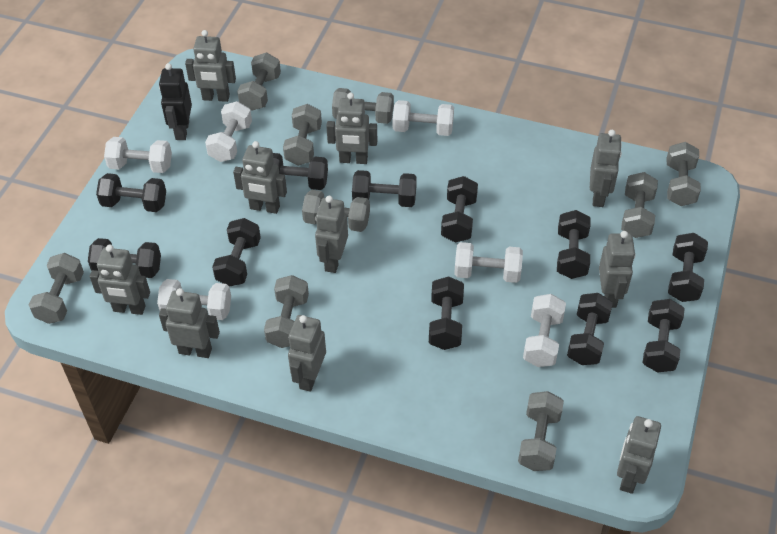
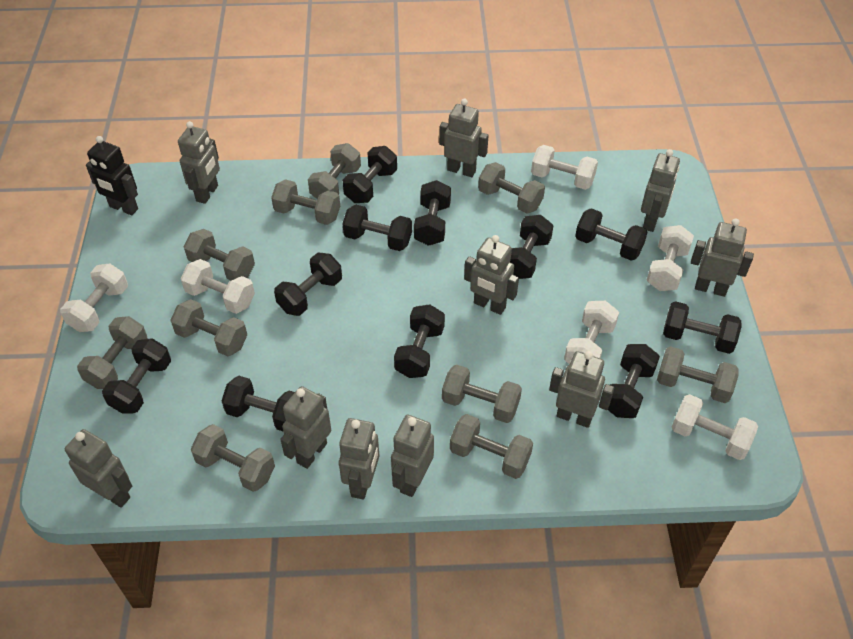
grey dumbbell: 9 -> 10

